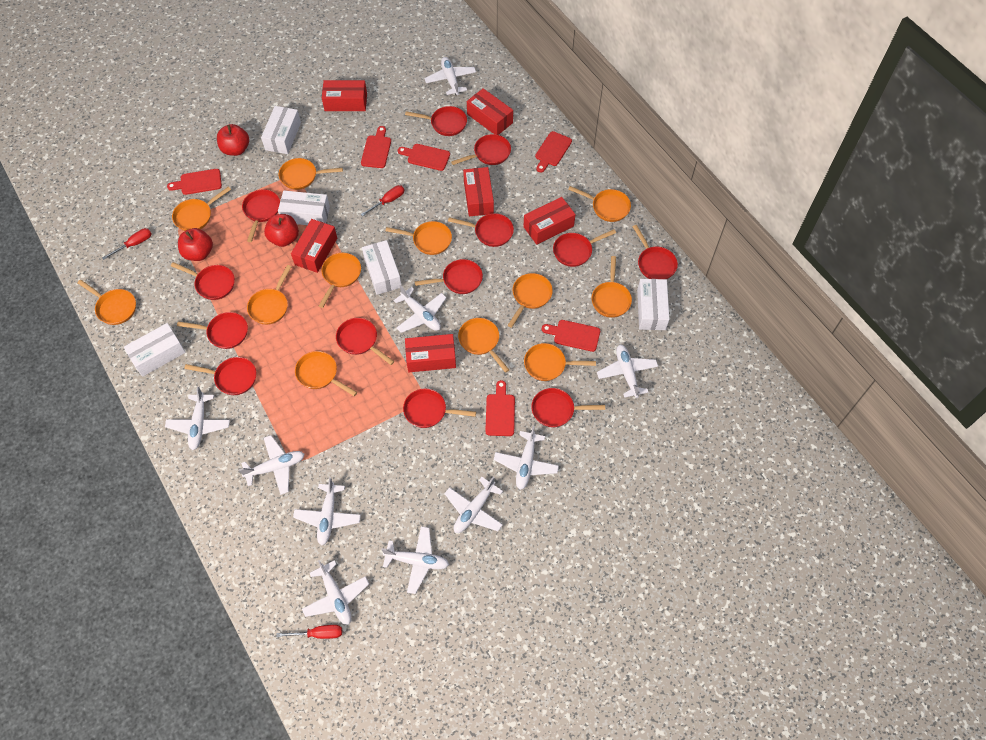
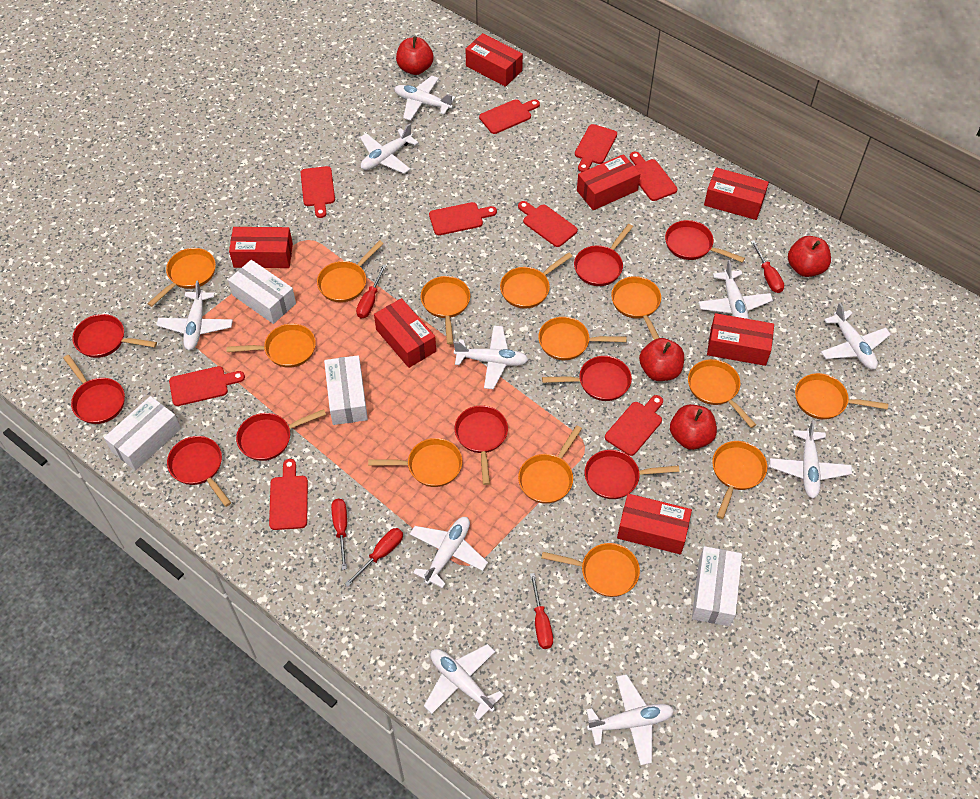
orange pan: 12 -> 13
red apple: 3 -> 4
red box: 6 -> 7
red cutting board: 6 -> 9
red pan: 13 -> 9
red screwdriver: 3 -> 5
white box: 5 -> 4

